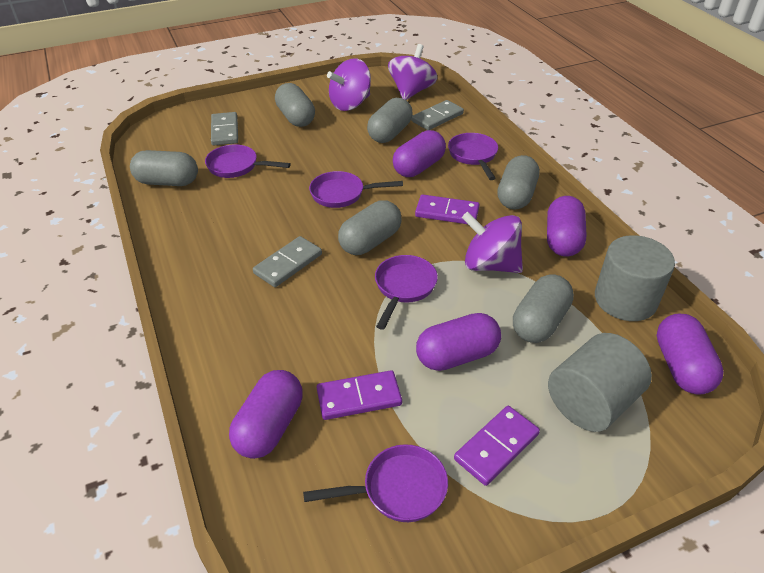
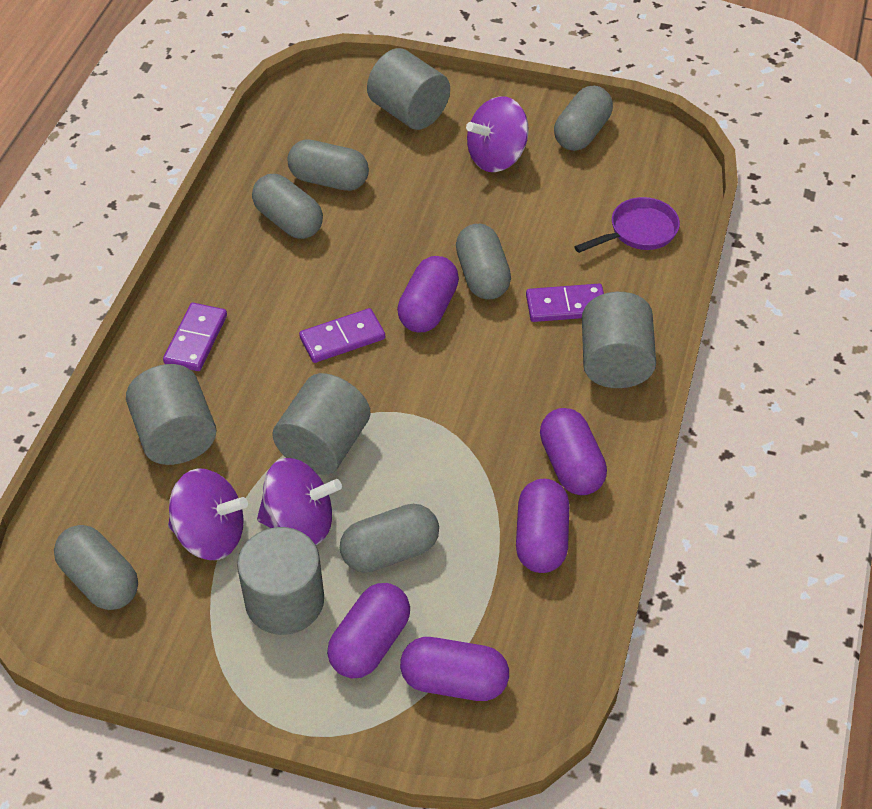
grey cylinder: 2 -> 5
grey domino: 3 -> 0
purple pan: 5 -> 1

